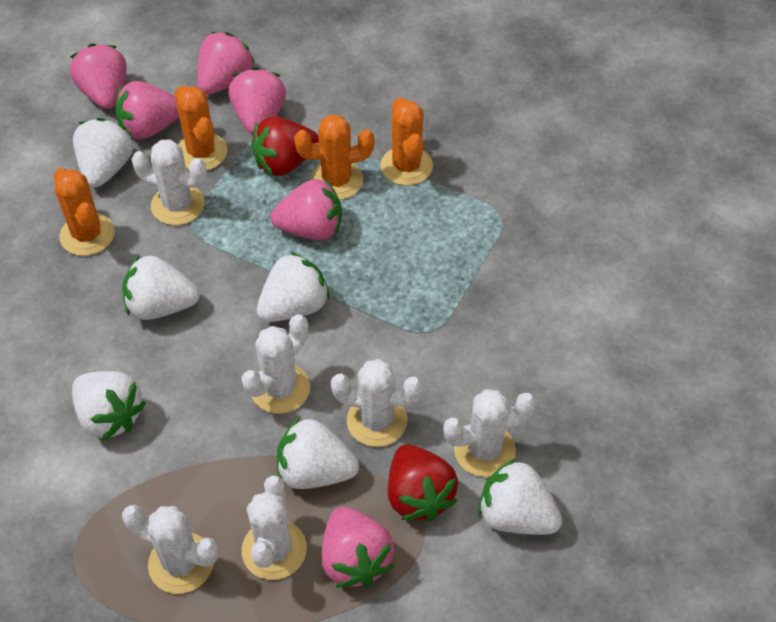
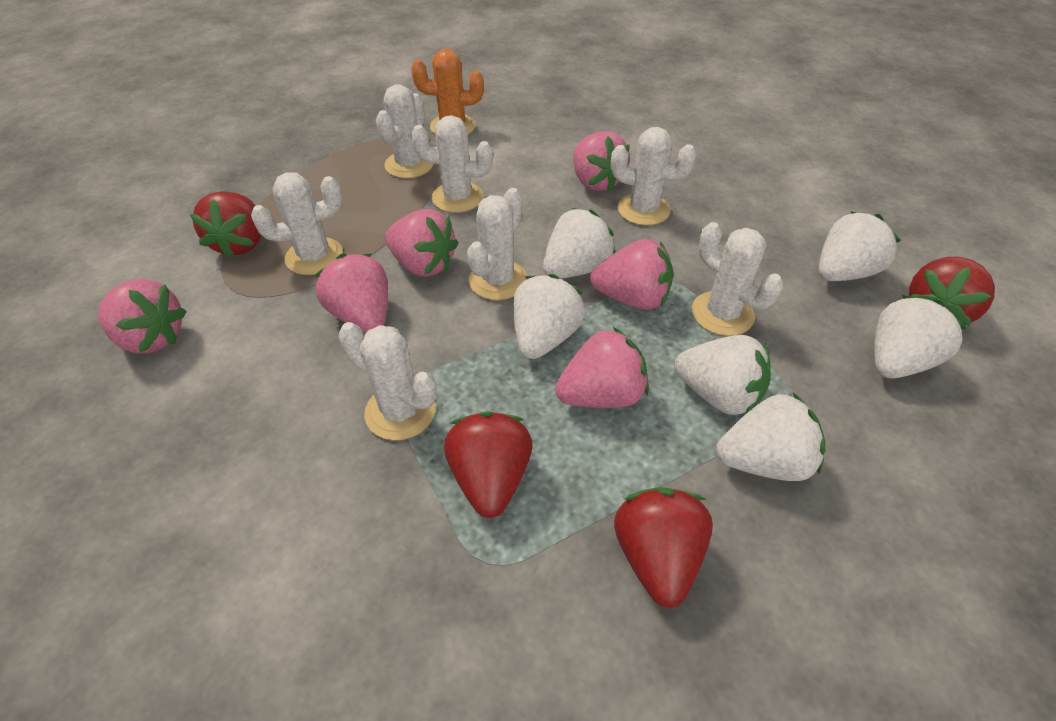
orange cactus: 4 -> 1
red strawberry: 2 -> 4
white cactus: 6 -> 7

